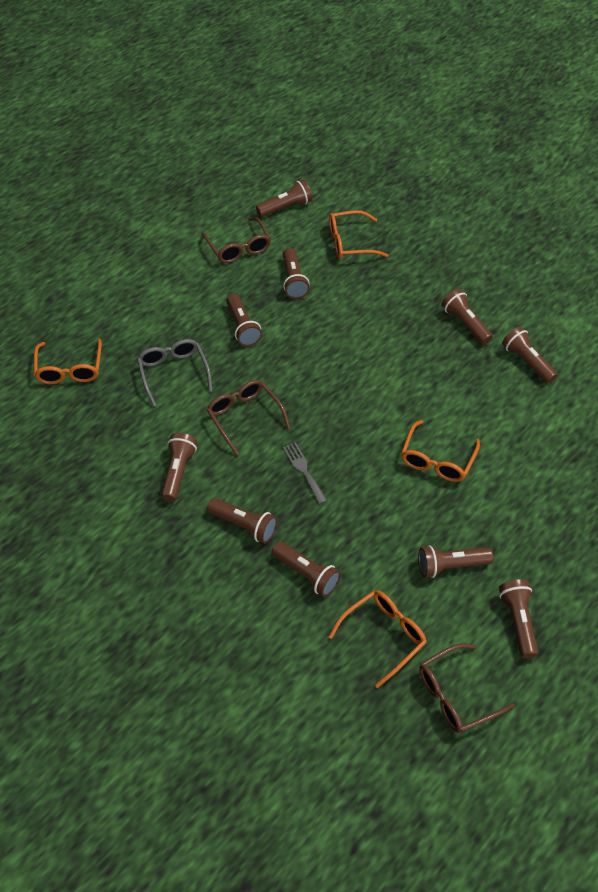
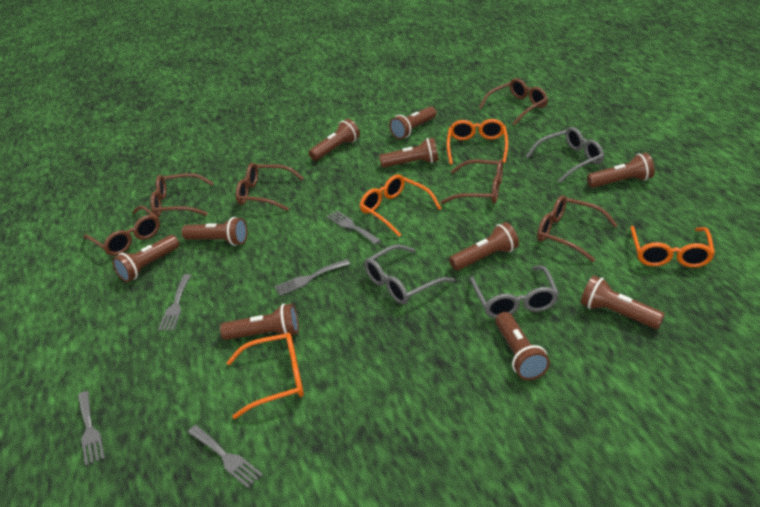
brown glasses: 3 -> 6
grey fork: 1 -> 5
grey glasses: 1 -> 3

